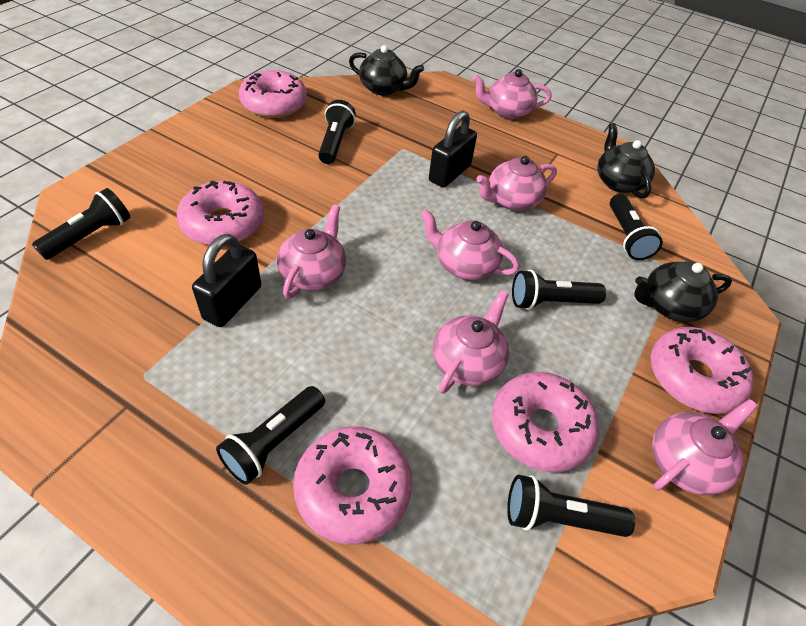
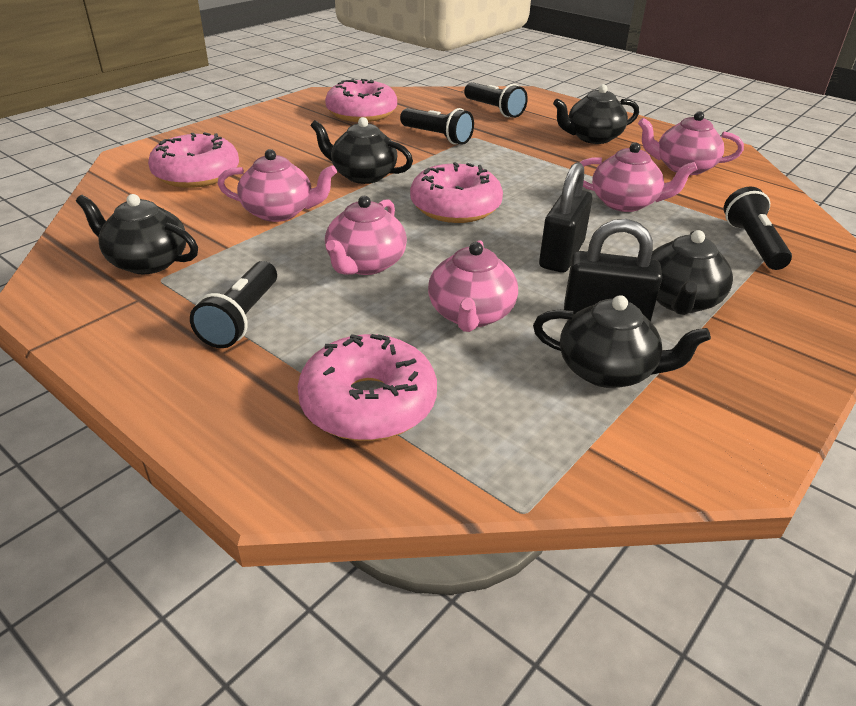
black flashlight: 6 -> 4
black teapot: 3 -> 5
pink donut: 5 -> 4
pink teapot: 6 -> 5

